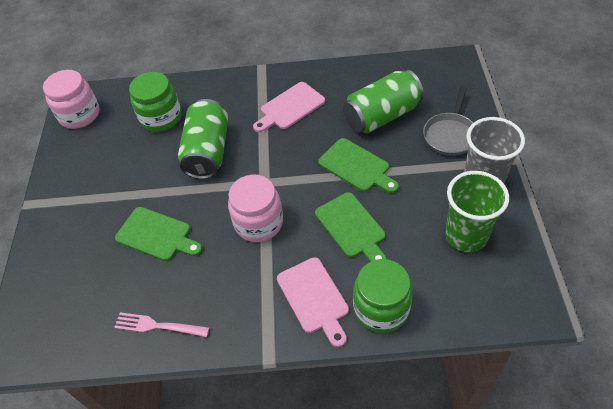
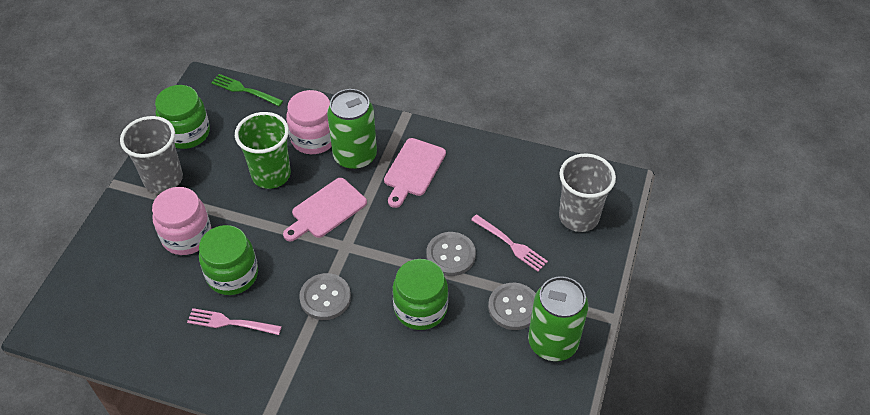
green cutting board: 3 -> 0
green fork: 0 -> 1
green jar: 2 -> 3
grey button: 0 -> 3
grey cup: 1 -> 2
grey pan: 1 -> 0
pink fork: 1 -> 2

